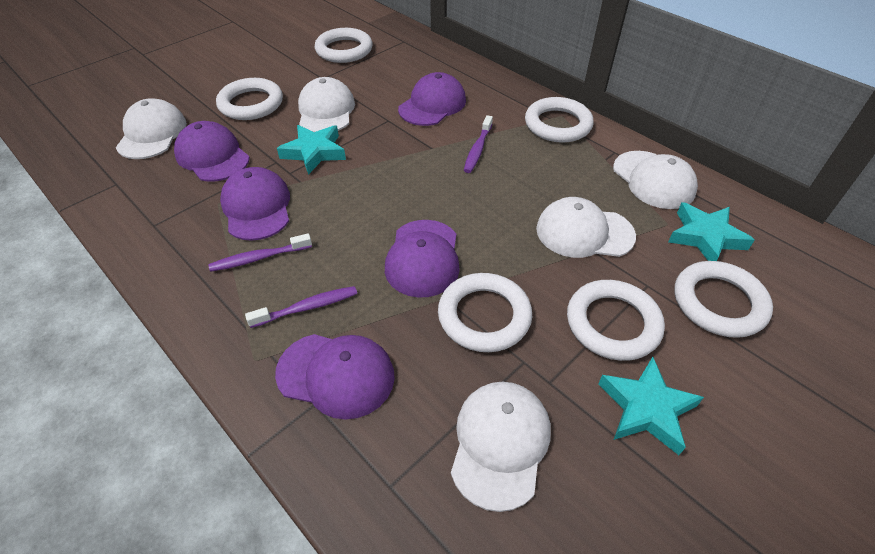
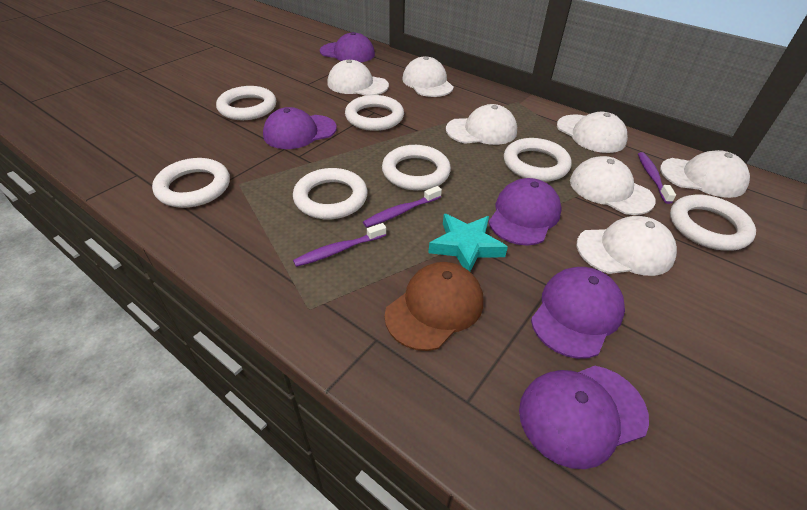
brown cap: 0 -> 1
turquoise star: 3 -> 1
white cap: 5 -> 7
white ring: 6 -> 7

